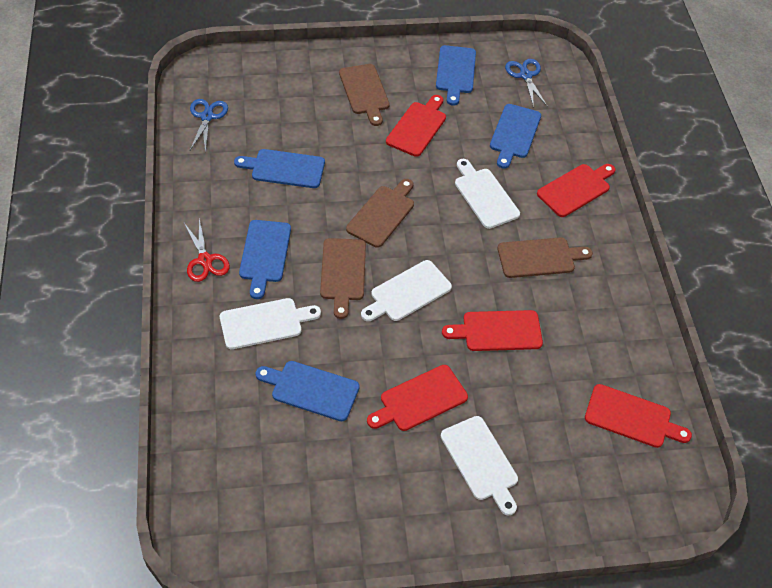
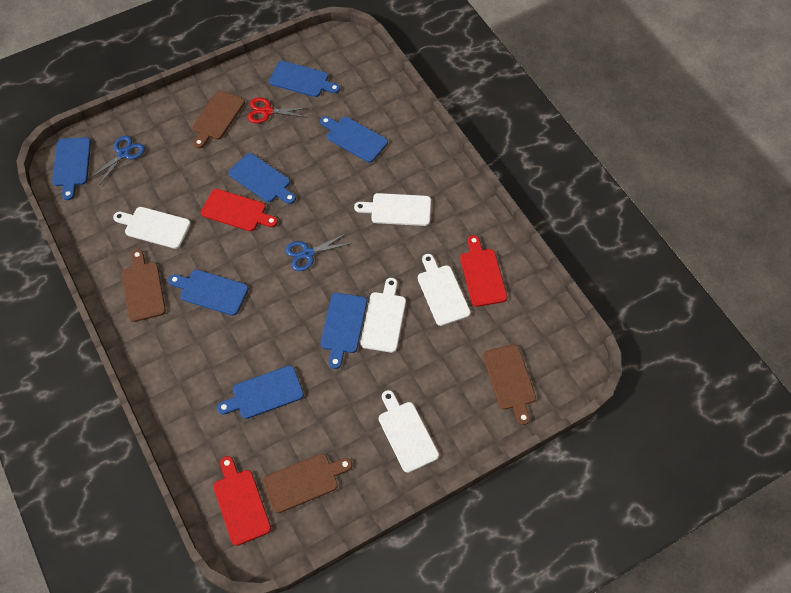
blue cutting board: 5 -> 7
red cutting board: 5 -> 3
white cutting board: 4 -> 5

